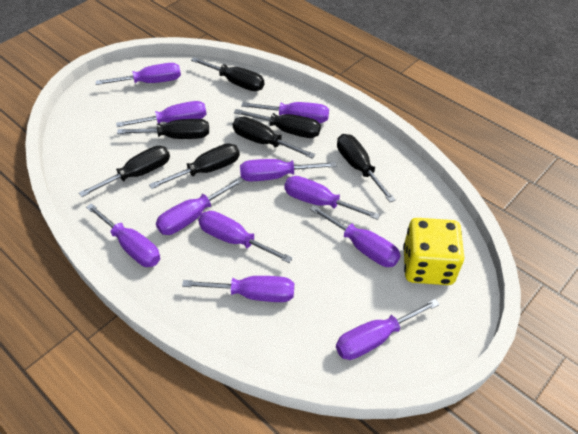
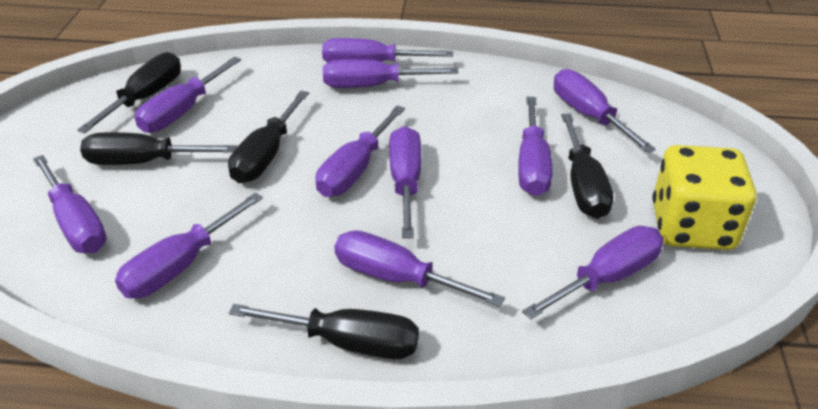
black screwdriver: 7 -> 5

